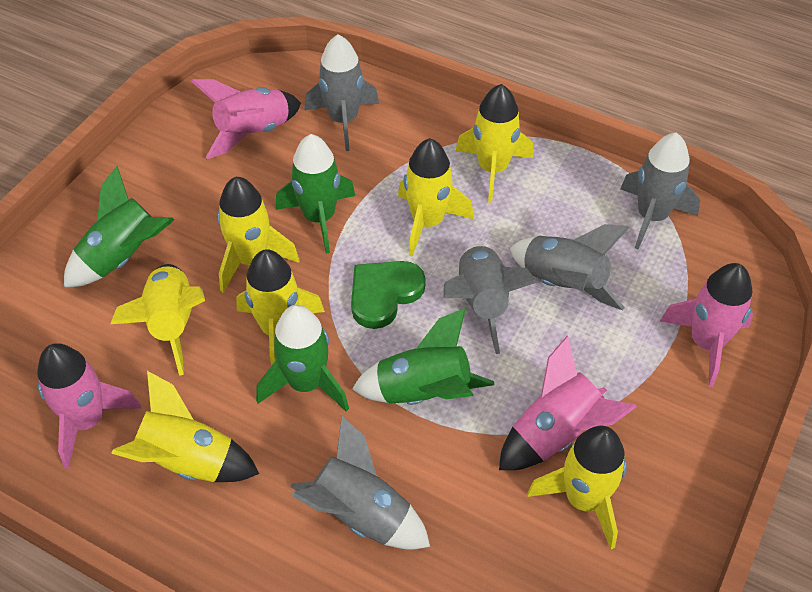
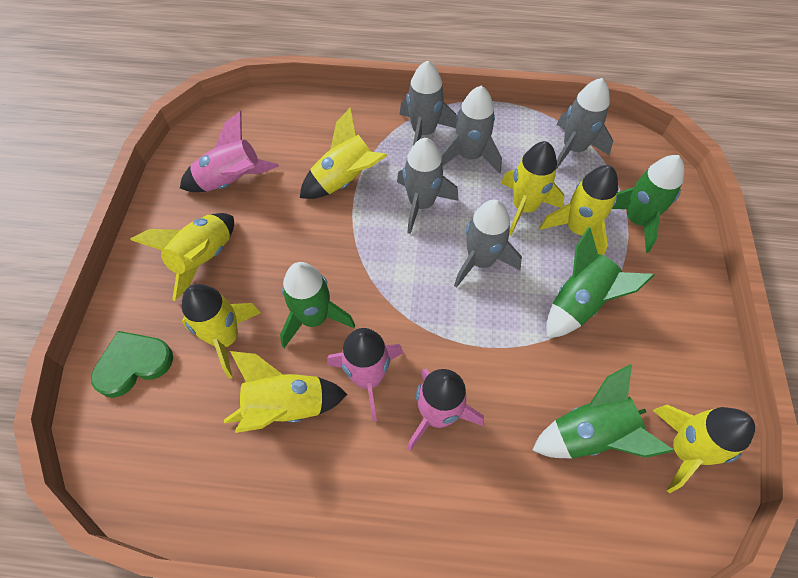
pink rocket: 4 -> 3

